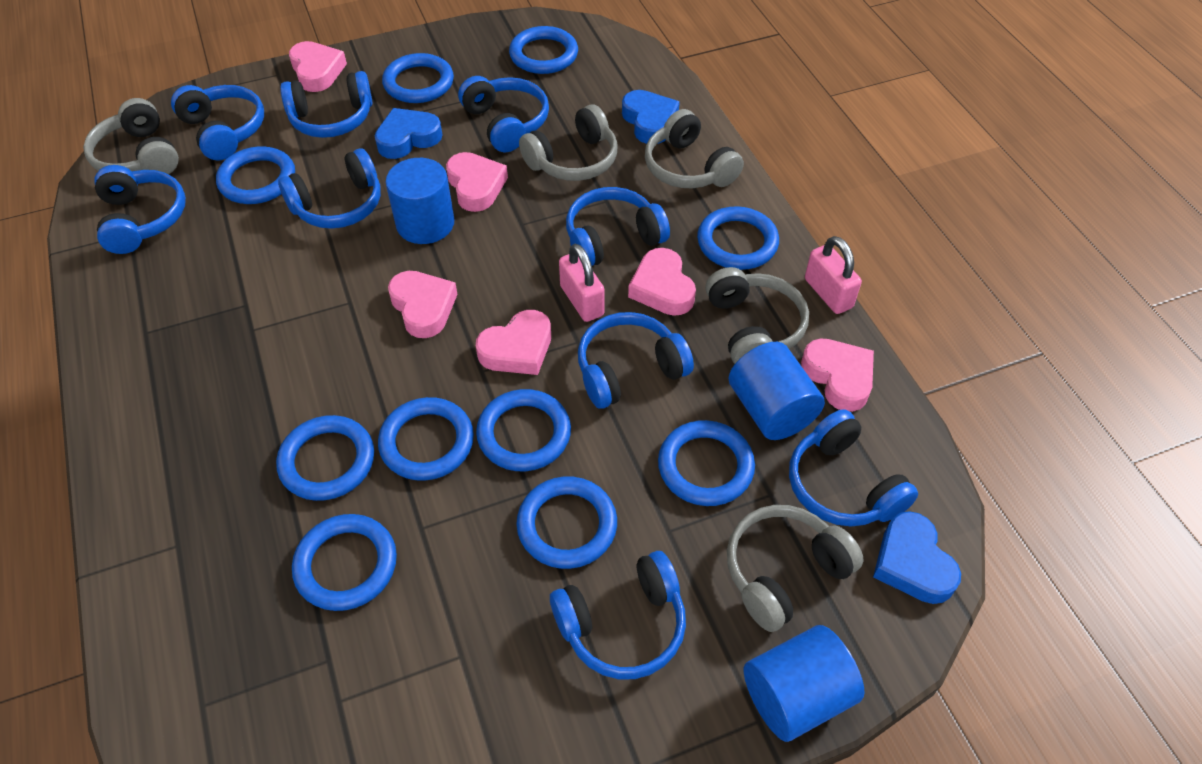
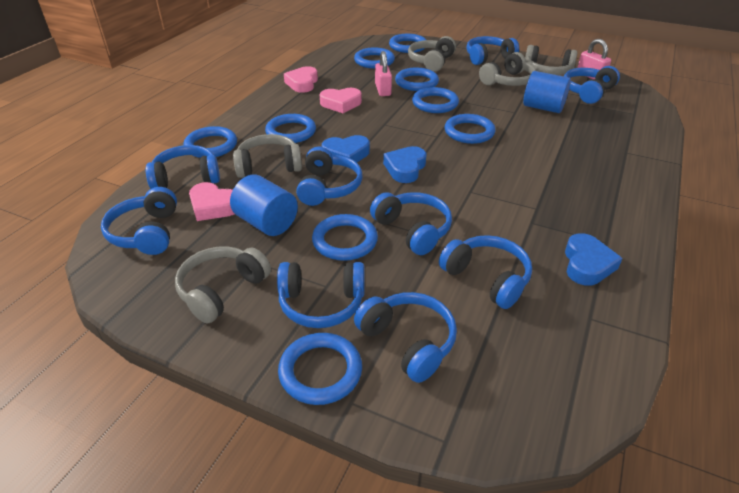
blue cylinder: 3 -> 2
blue ring: 10 -> 9
pink heart: 6 -> 3

